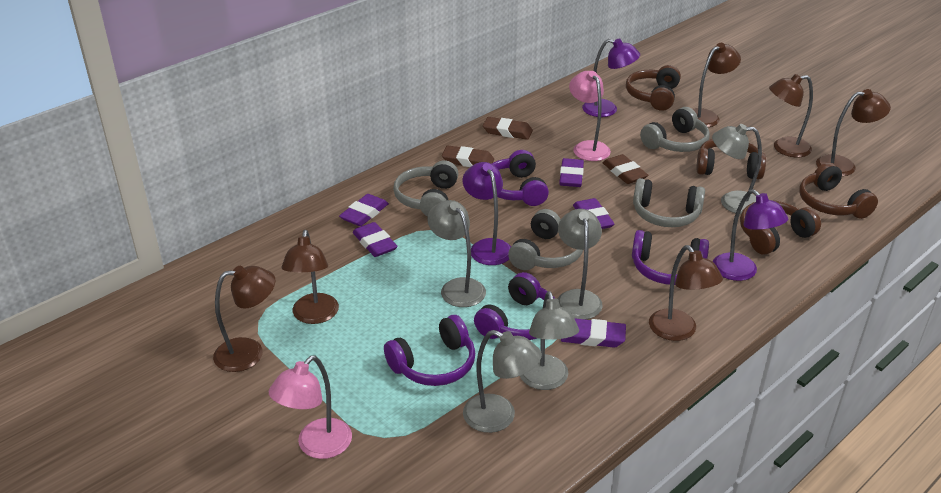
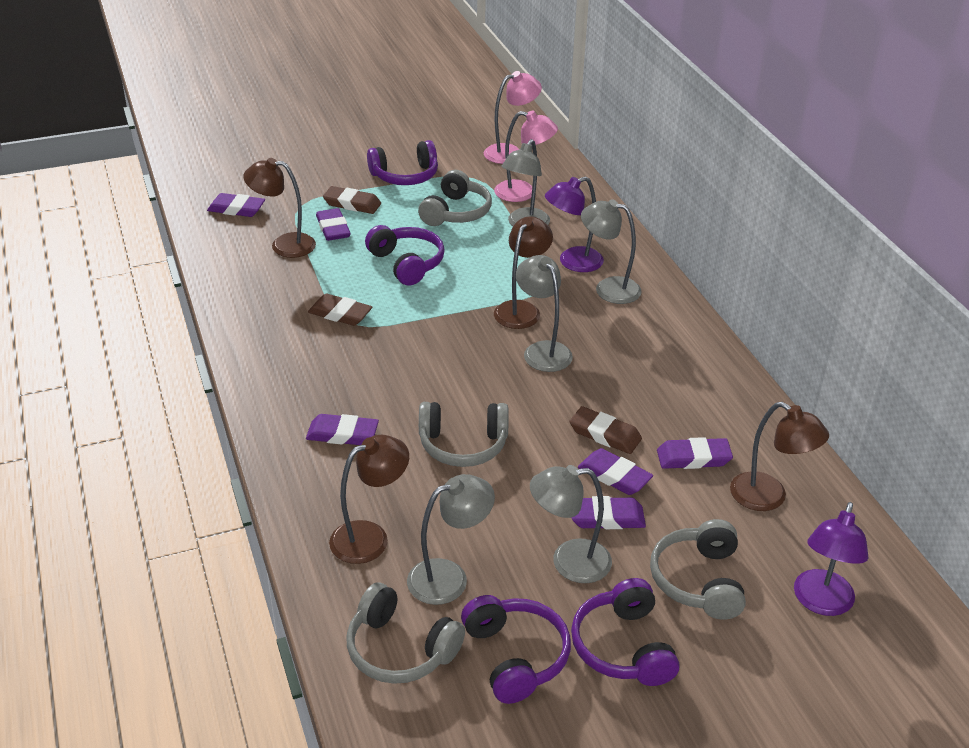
brown headphones: 4 -> 0
brown lamp: 6 -> 4
purple eraser: 5 -> 6
purple lamp: 3 -> 2

